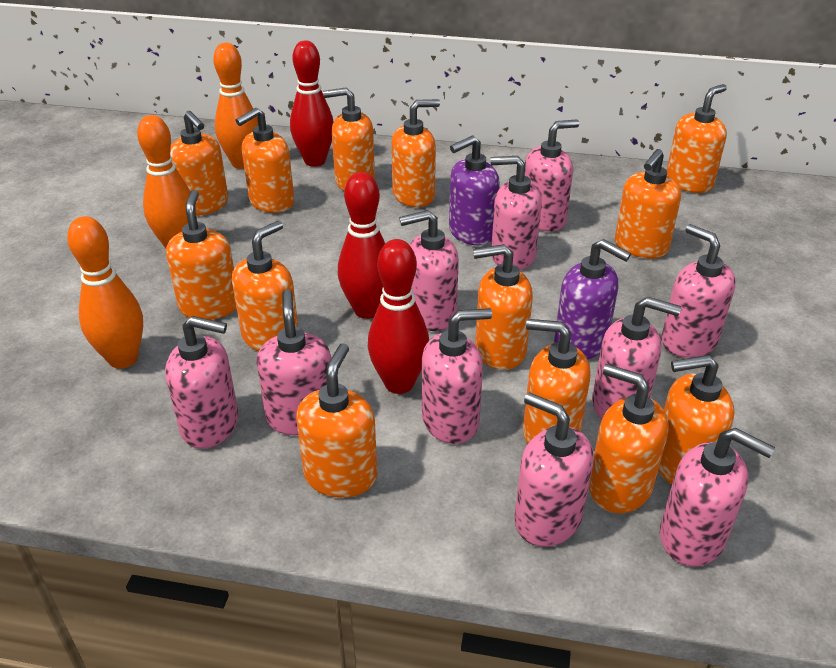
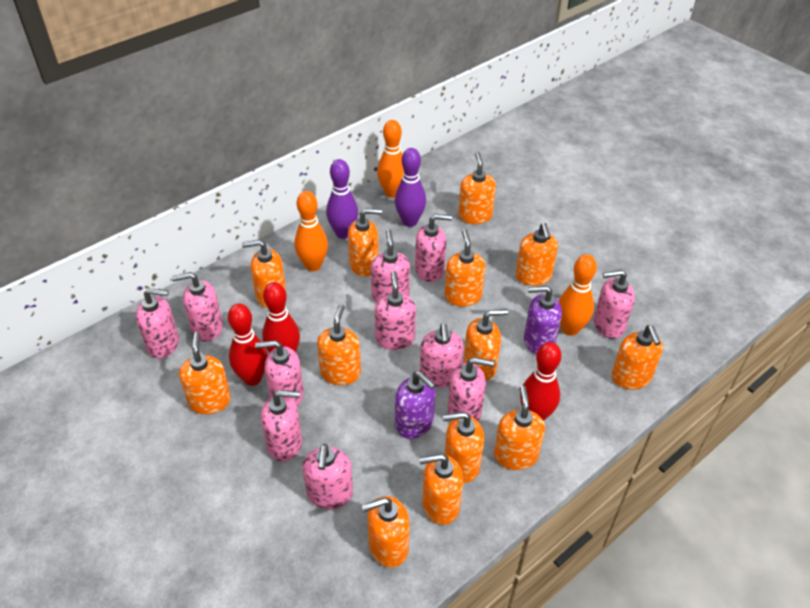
pink soap dispenser: 10 -> 11
purple bowling pin: 0 -> 2

